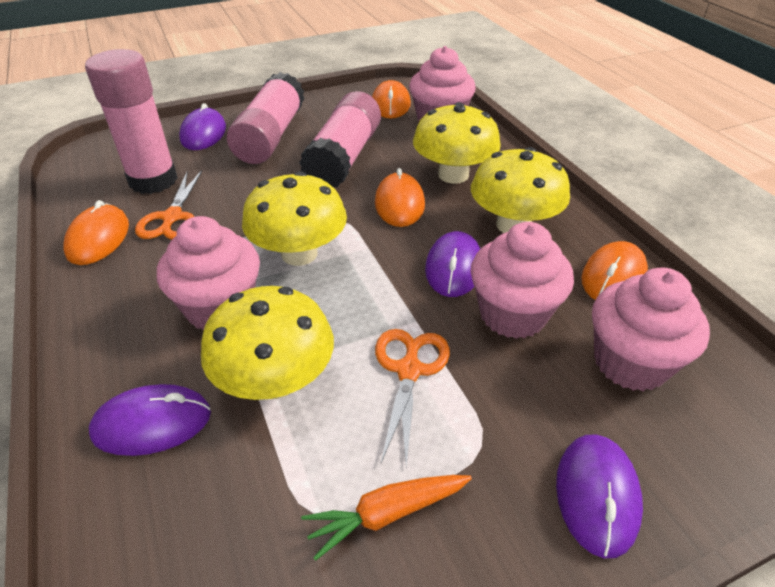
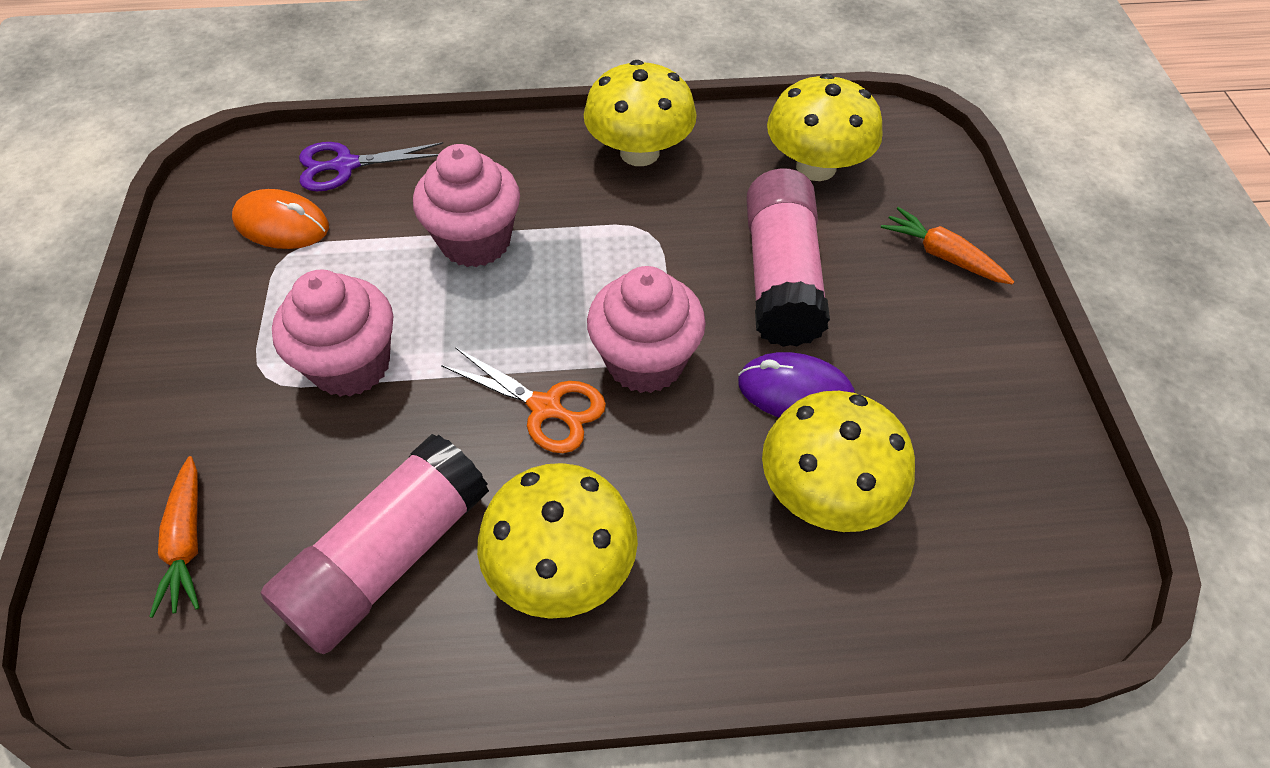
orange carrot: 1 -> 2
orange mouse: 4 -> 1
orange scissors: 2 -> 1
pink cupcake: 4 -> 3
pink glue stick: 3 -> 2
purple mouse: 4 -> 1
purple scissors: 0 -> 1

